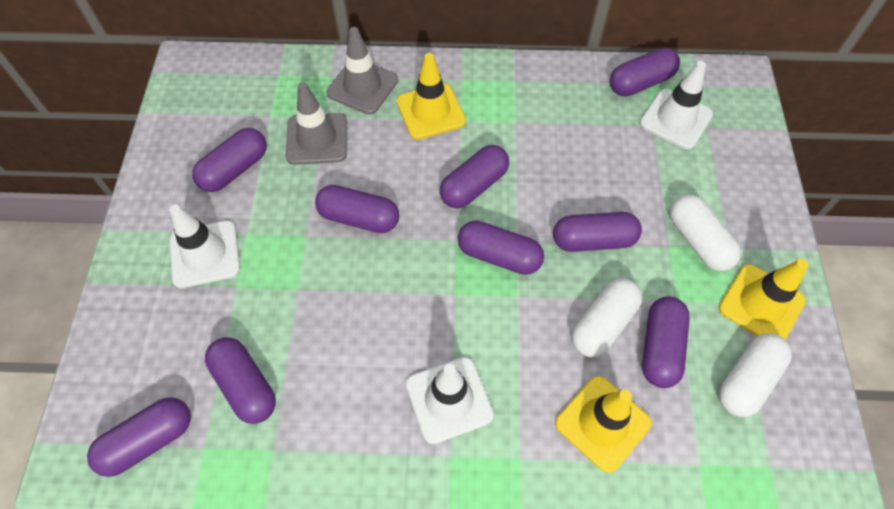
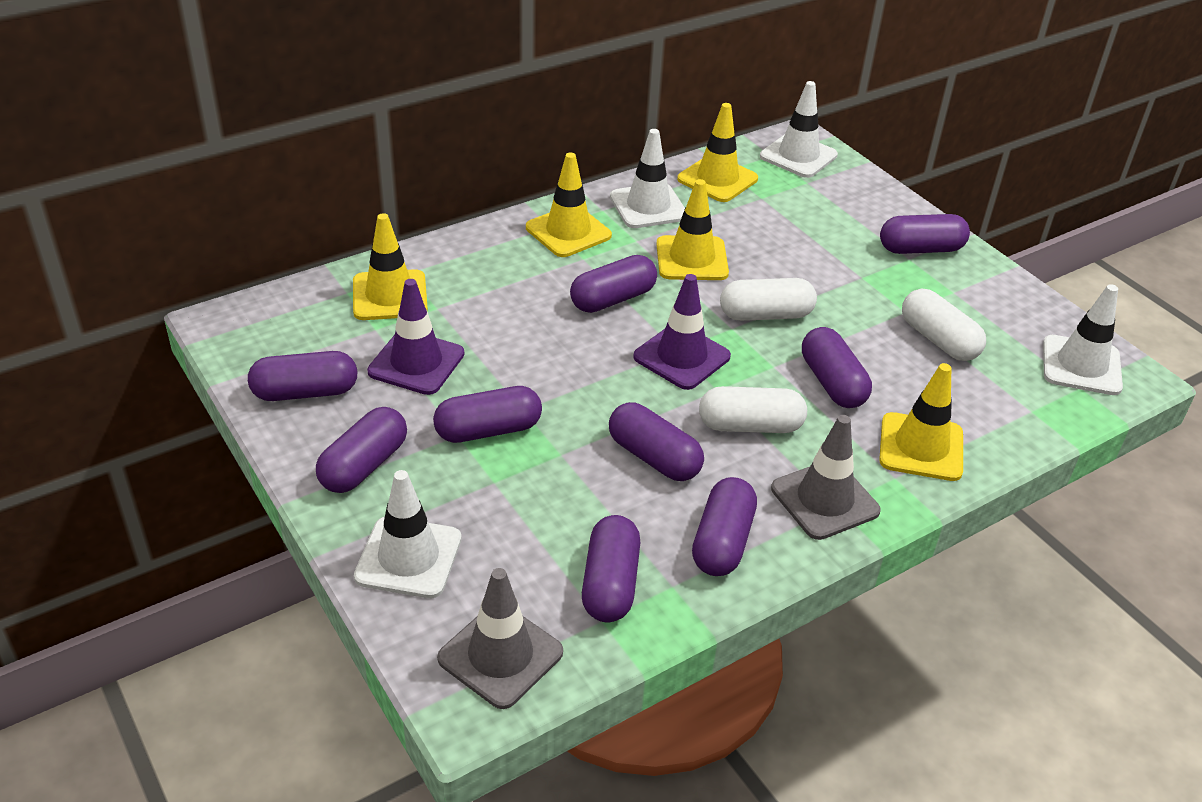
purple traffic cone: 0 -> 2
white traffic cone: 3 -> 4
yellow traffic cone: 3 -> 5

